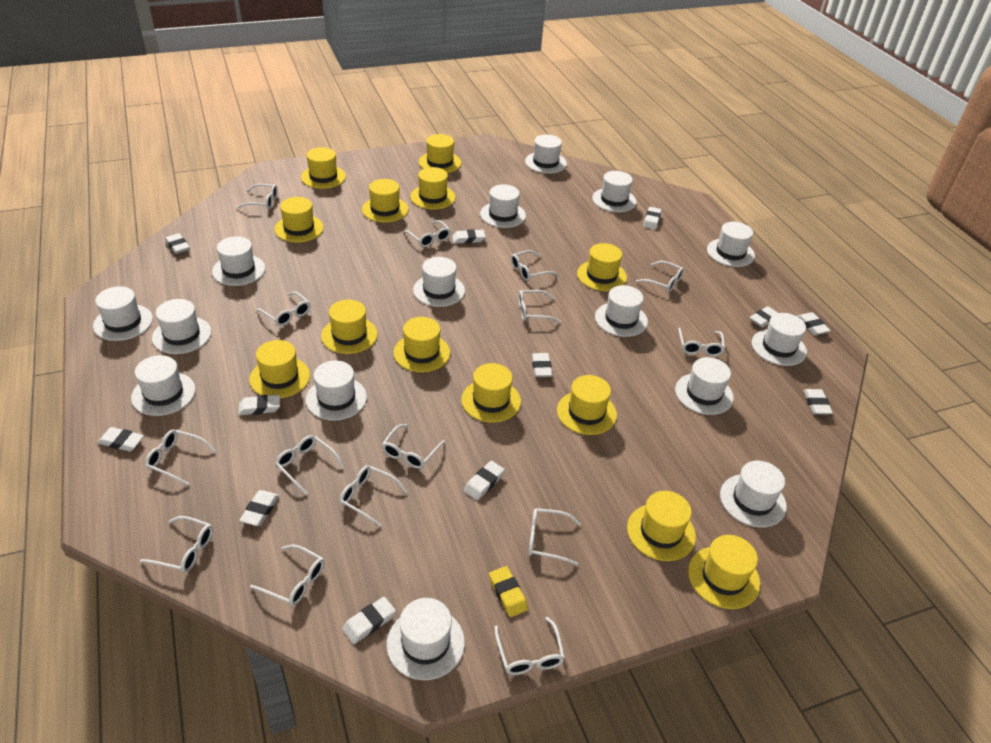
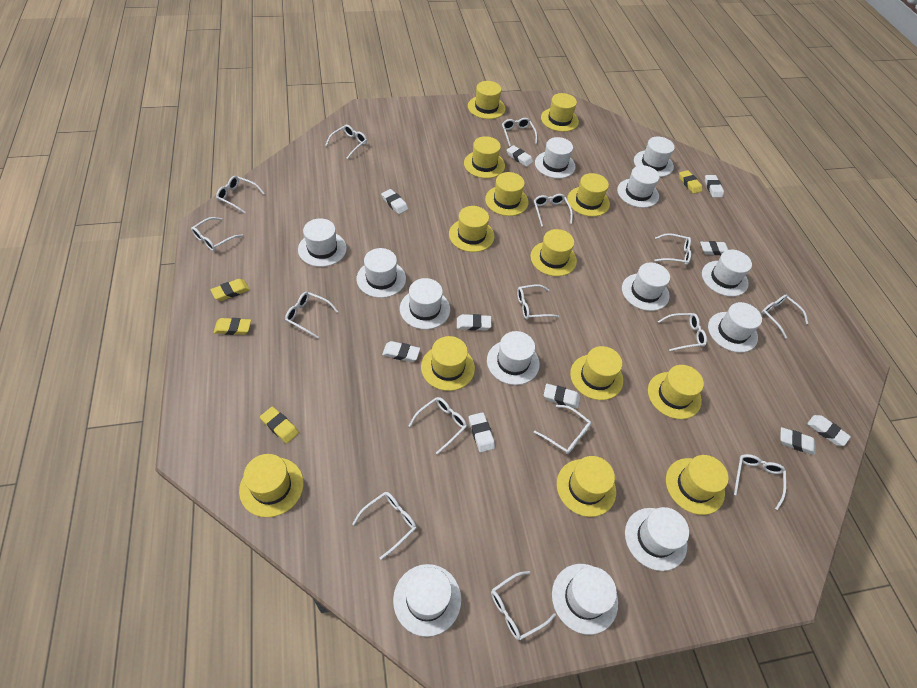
white eraser: 12 -> 10
white hat: 15 -> 13
yellow eraser: 1 -> 4

